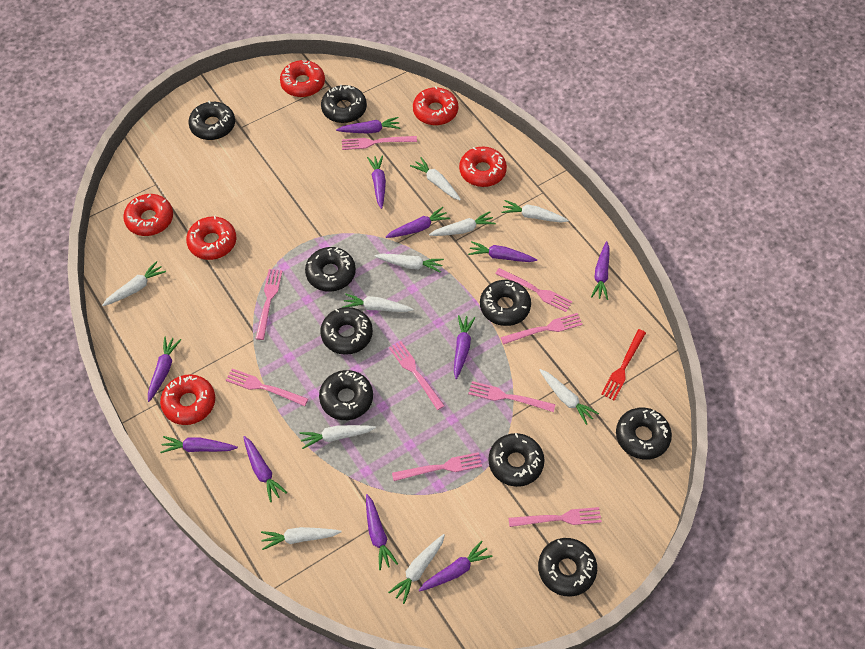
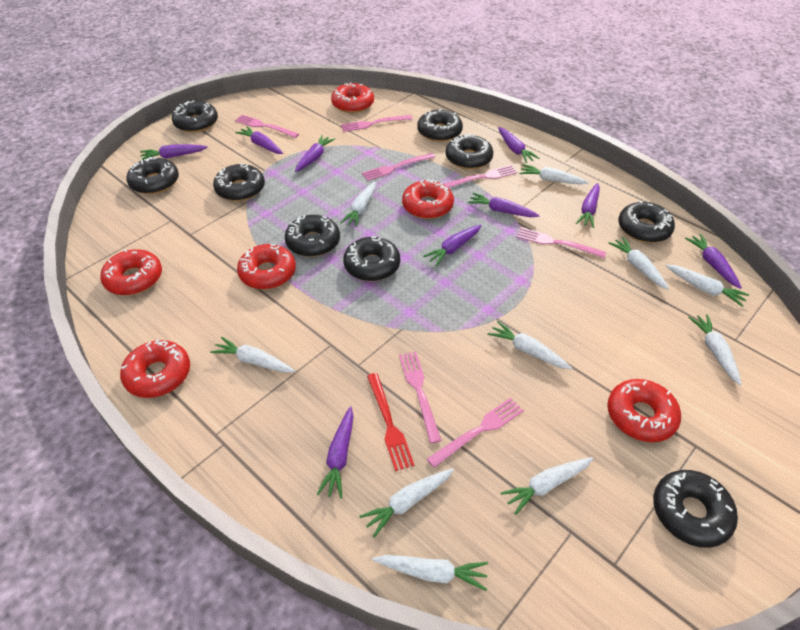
pink fork: 9 -> 7
purple carrot: 11 -> 9

